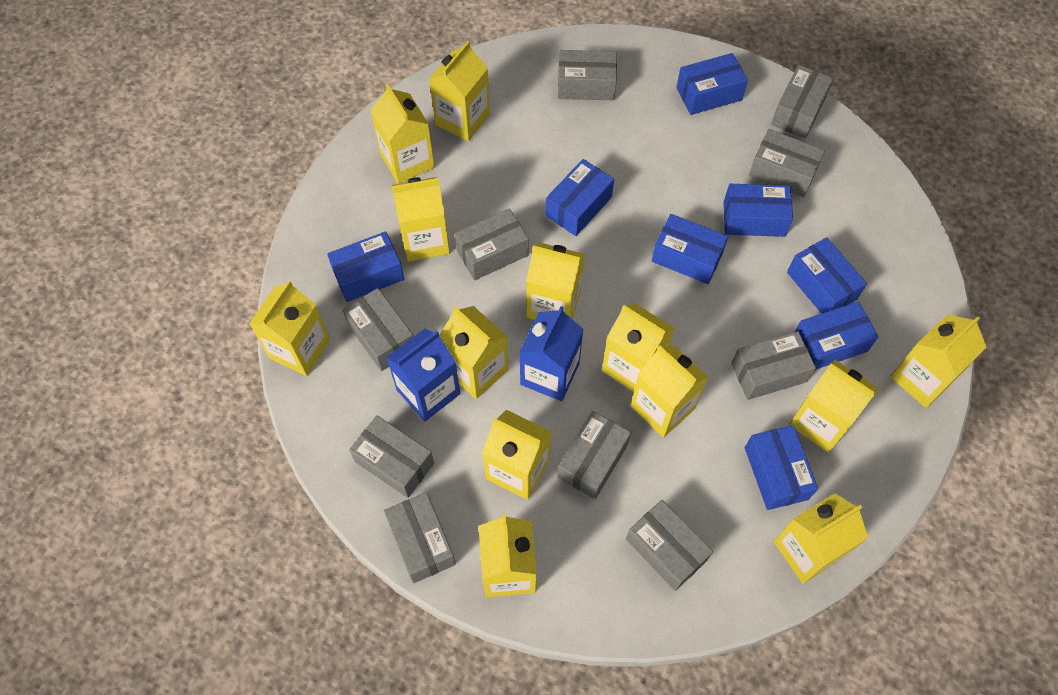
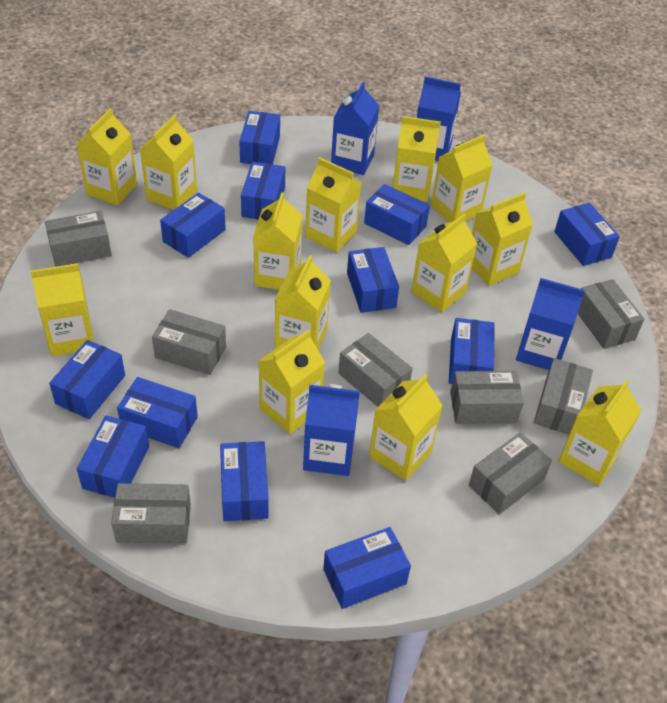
blue box: 8 -> 12
blue carton: 2 -> 4
grey box: 10 -> 8

